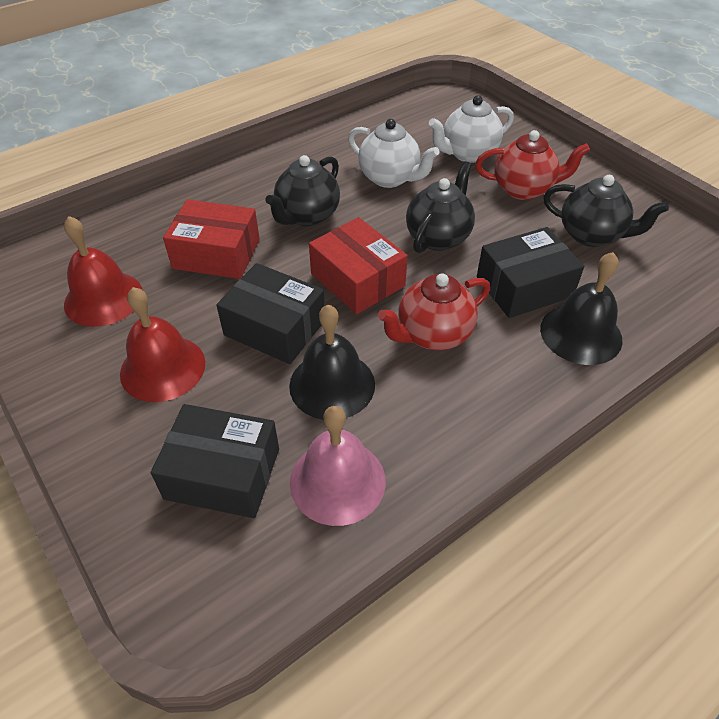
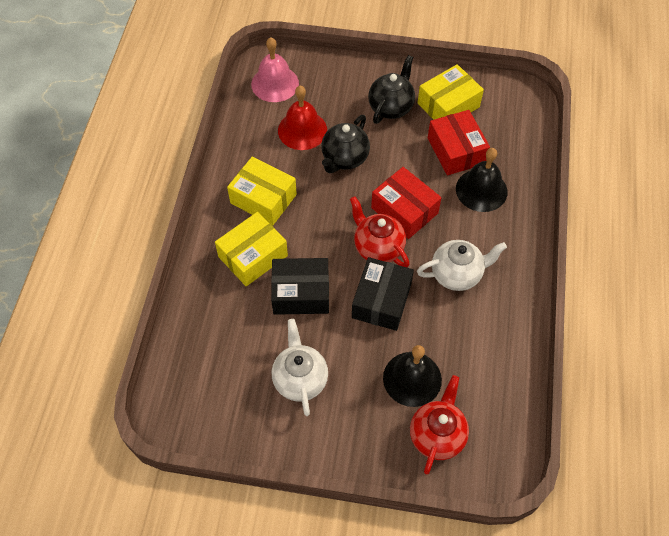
black box: 3 -> 2
black teapot: 3 -> 2
red bell: 2 -> 1
yellow box: 0 -> 3

